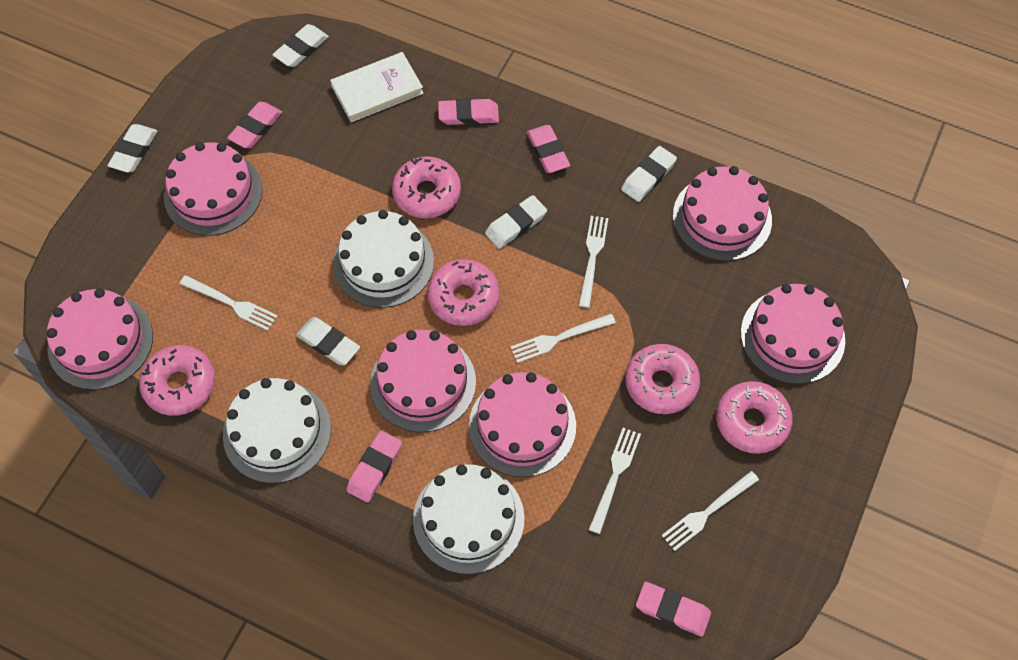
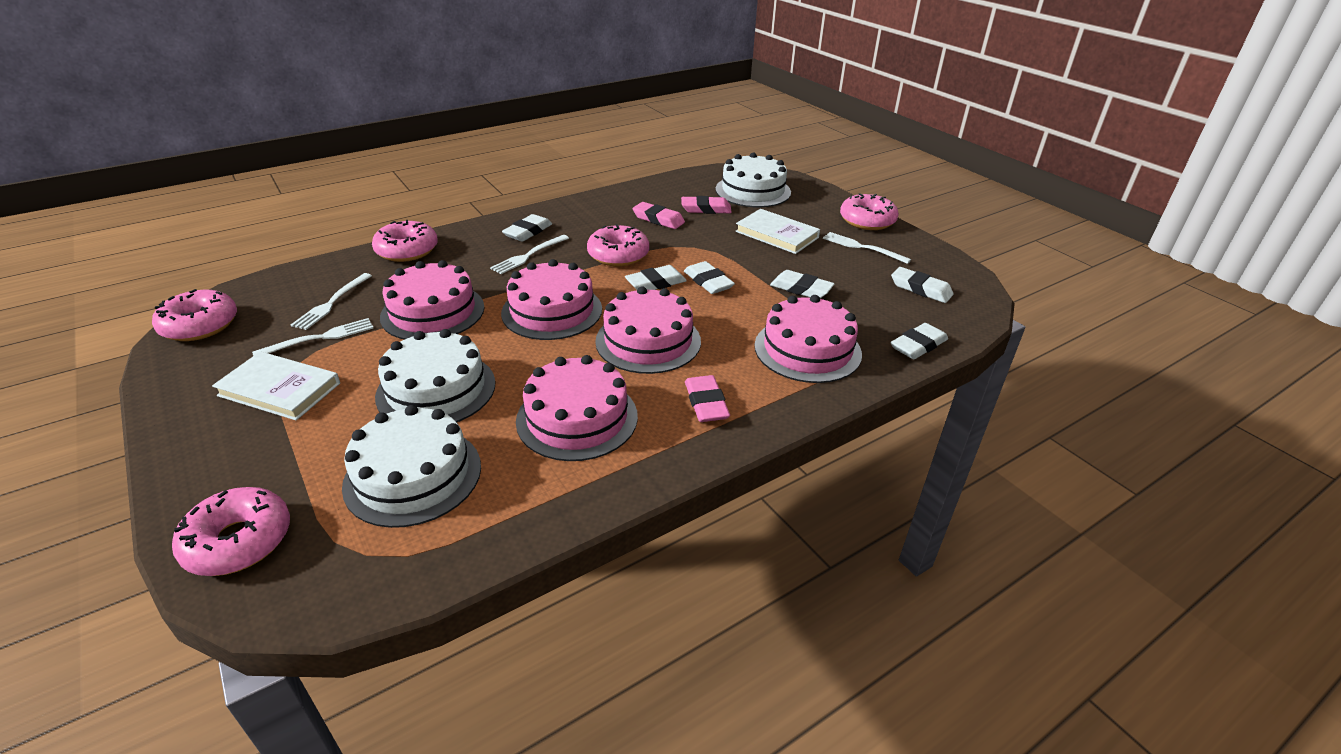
pink cake: 6 -> 5
pink eraser: 5 -> 3
white book: 1 -> 2
white eraser: 5 -> 6
white fork: 5 -> 4

